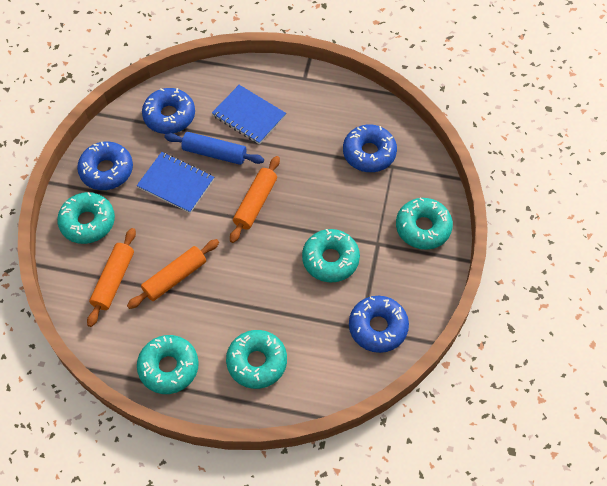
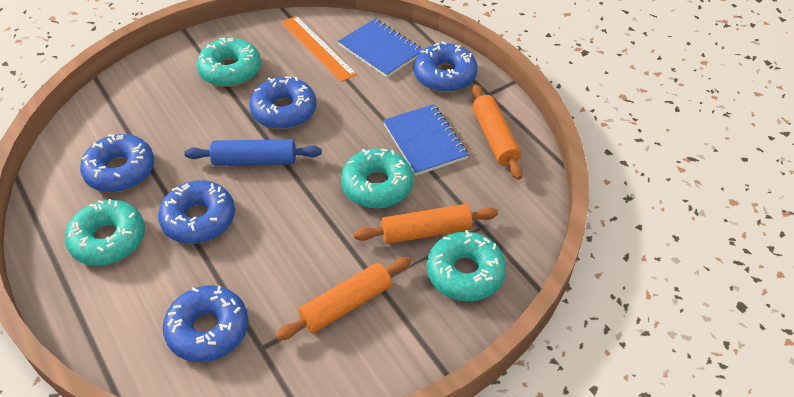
blue donut: 4 -> 5
orange ruler: 0 -> 1
turquoise donut: 5 -> 4

